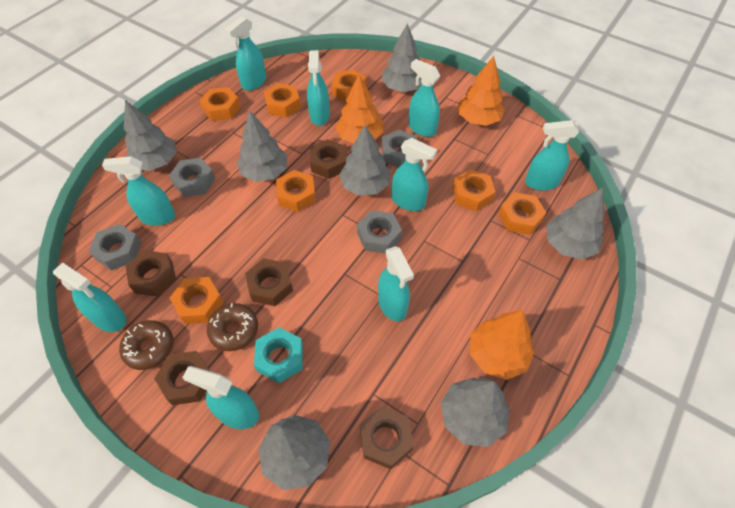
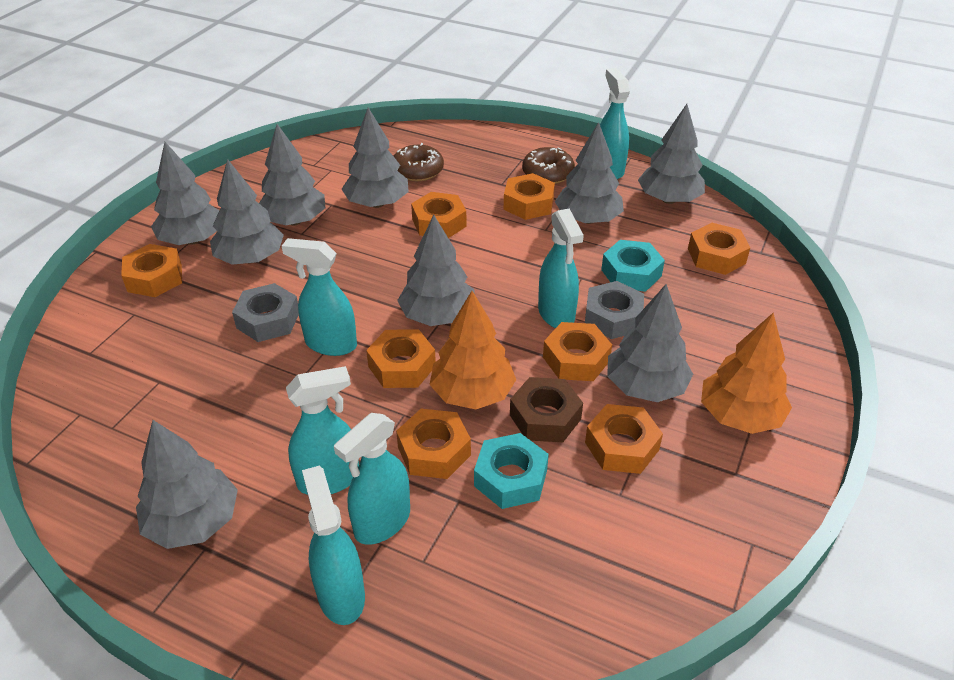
brown nut: 5 -> 1
grey nut: 4 -> 2
grey tree: 7 -> 9
orange nut: 7 -> 8
orange tree: 3 -> 2
turquoise nut: 1 -> 2
turquoise spray bottle: 9 -> 6

